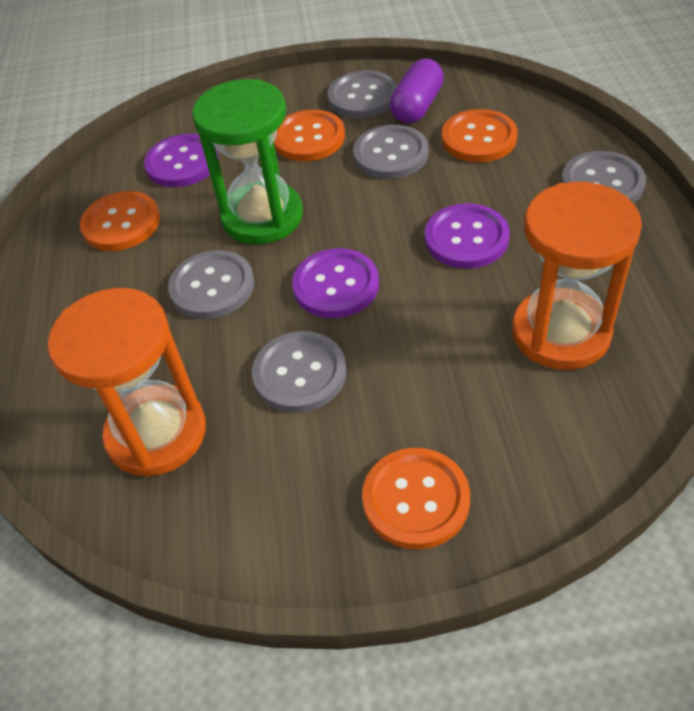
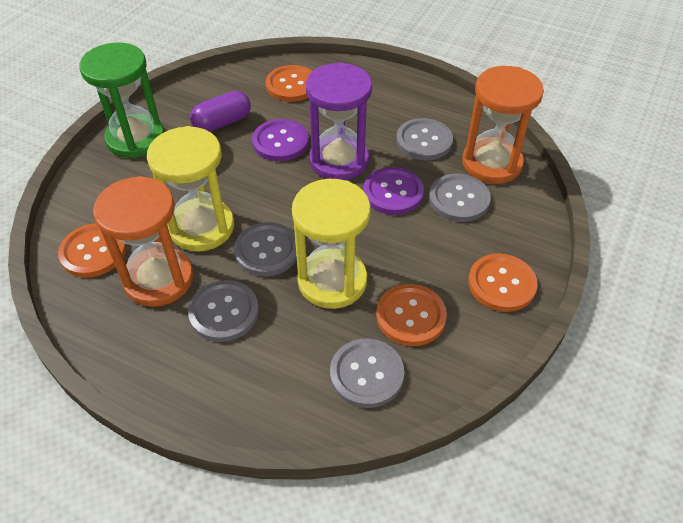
purple button: 3 -> 2
purple hourglass: 0 -> 1
yellow hourglass: 0 -> 2

